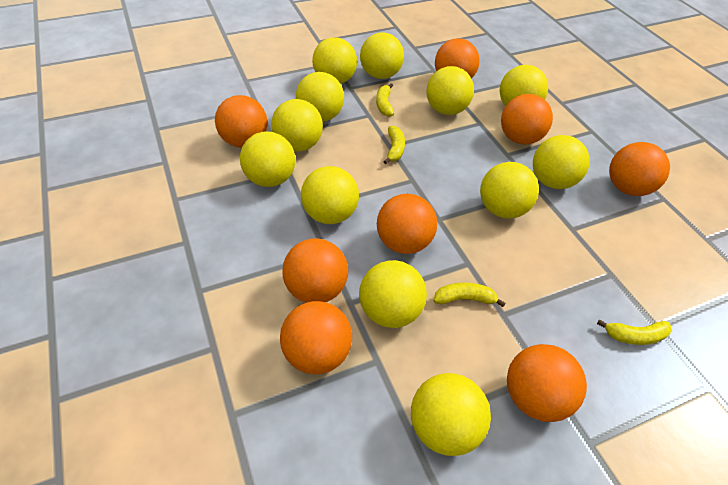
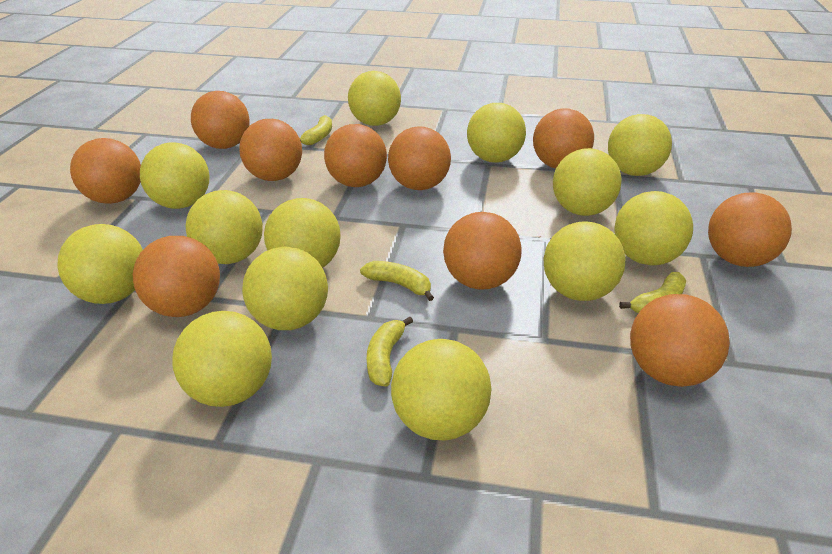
orange ball: 8 -> 10
yellow ball: 12 -> 13

